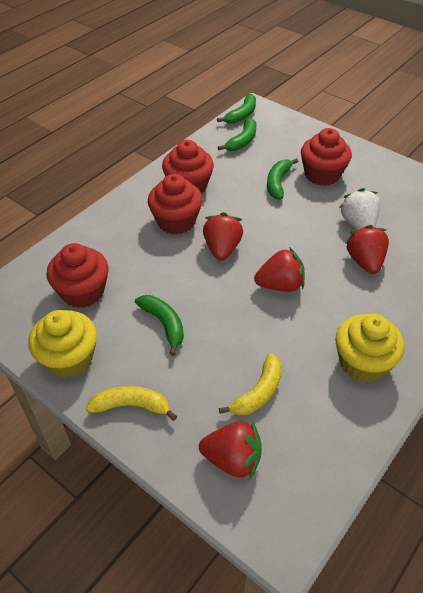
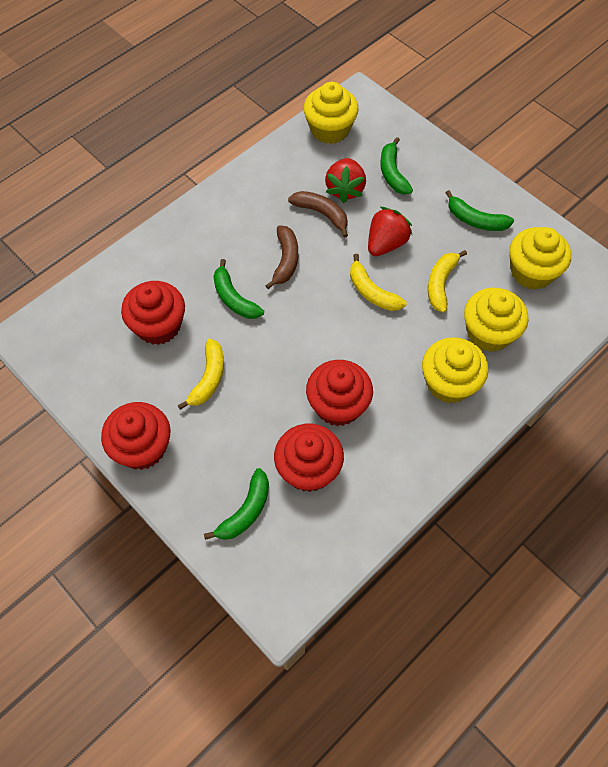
brown banana: 0 -> 2
red strawberry: 4 -> 2
white strawberry: 1 -> 0
yellow banana: 2 -> 3
yellow cupcake: 2 -> 4

